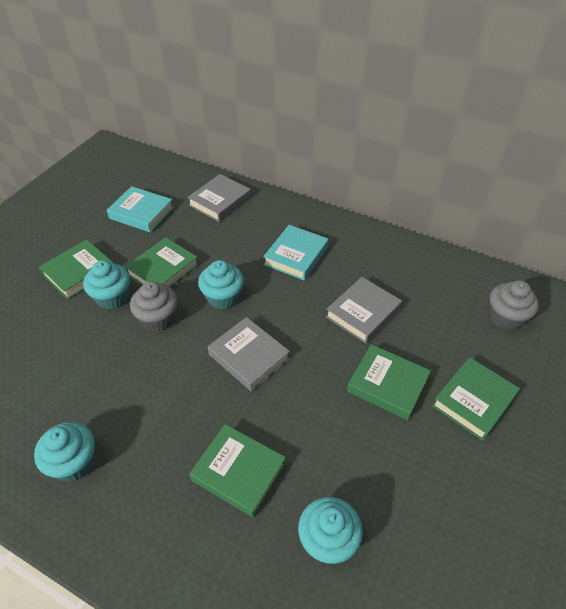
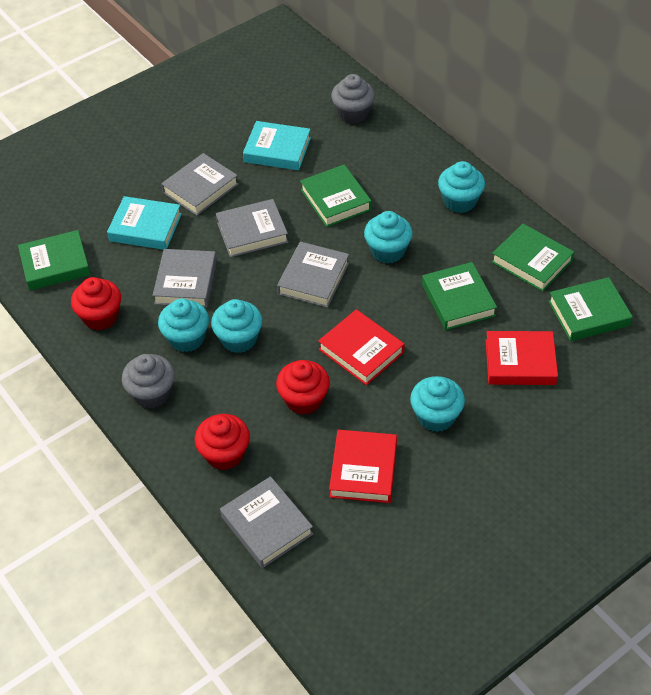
grey book: 3 -> 5
red book: 0 -> 3
red cupcake: 0 -> 3
turquoise cupcake: 4 -> 5

